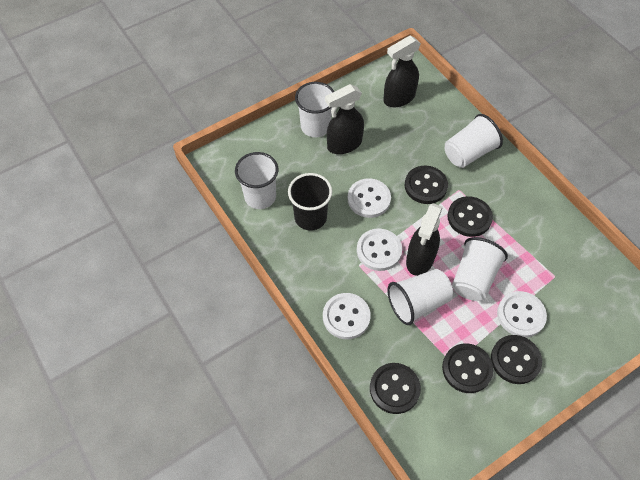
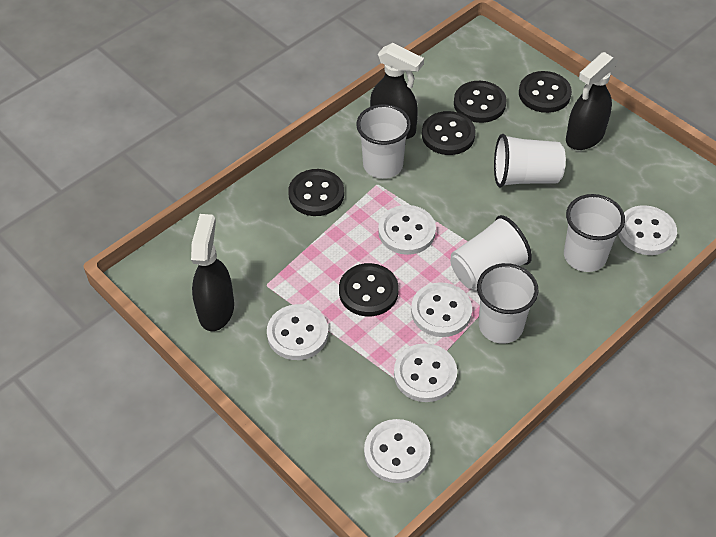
black cup: 1 -> 0
white button: 4 -> 6

